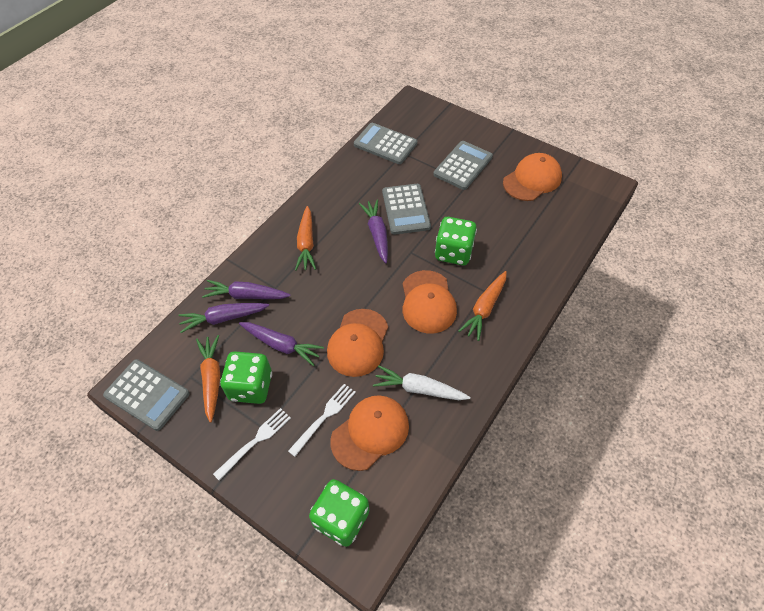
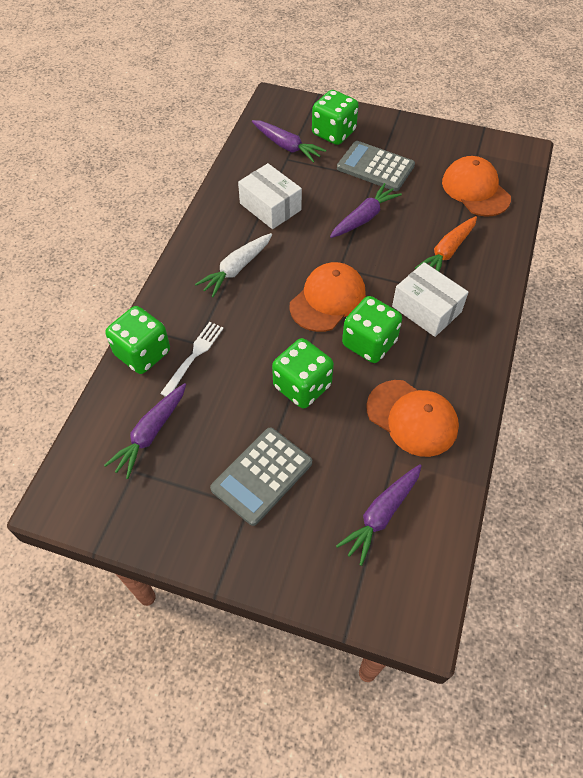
green dice: 3 -> 4
grey calculator: 4 -> 2
orange cap: 4 -> 3
orange carrot: 3 -> 1
white box: 0 -> 2
white fork: 2 -> 1

